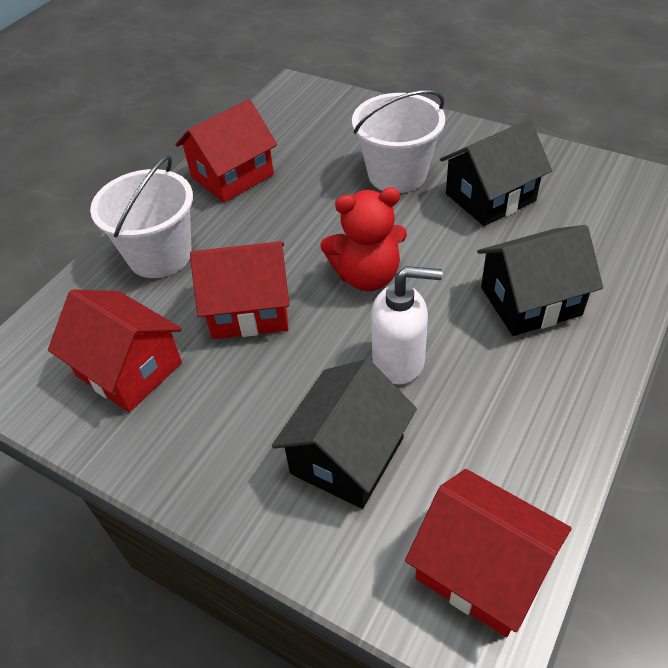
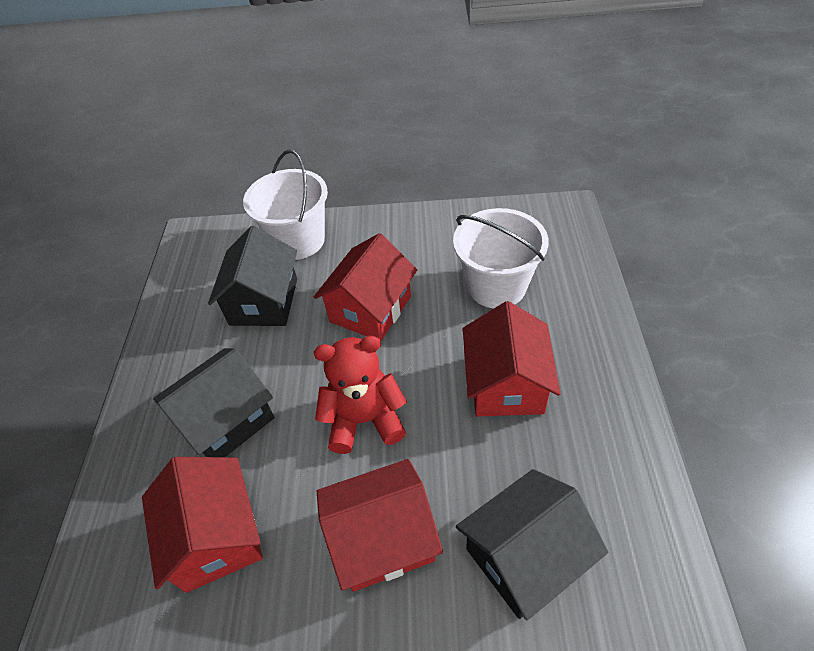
white soap dispenser: 1 -> 0

